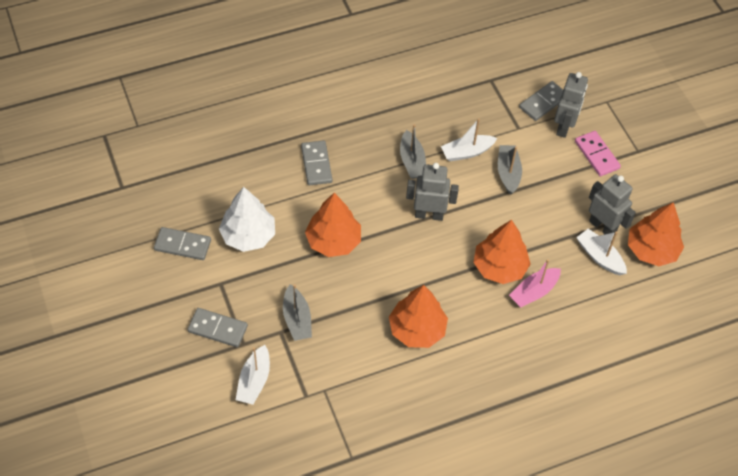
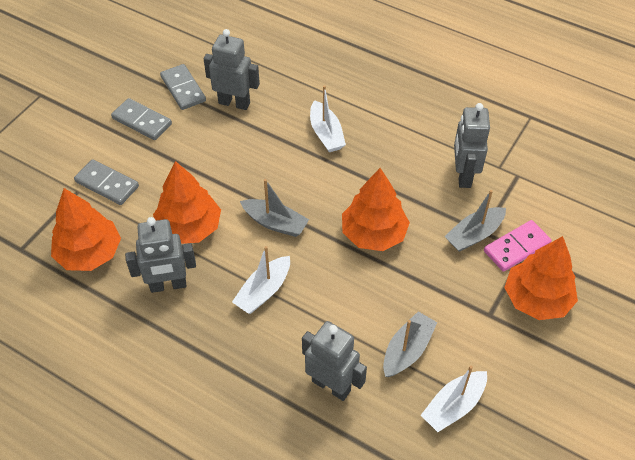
grey domino: 4 -> 3
grey robot: 3 -> 4
pink boat: 1 -> 0
white tree: 1 -> 0

